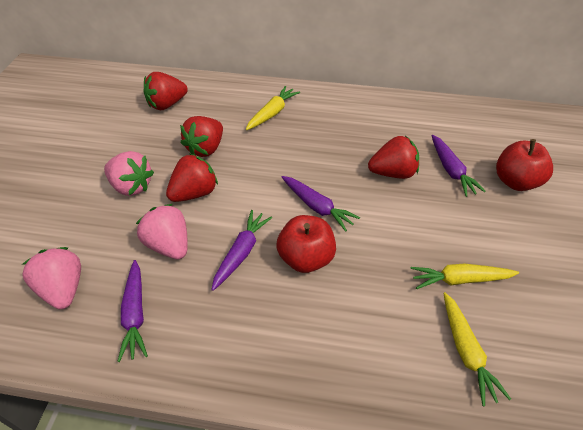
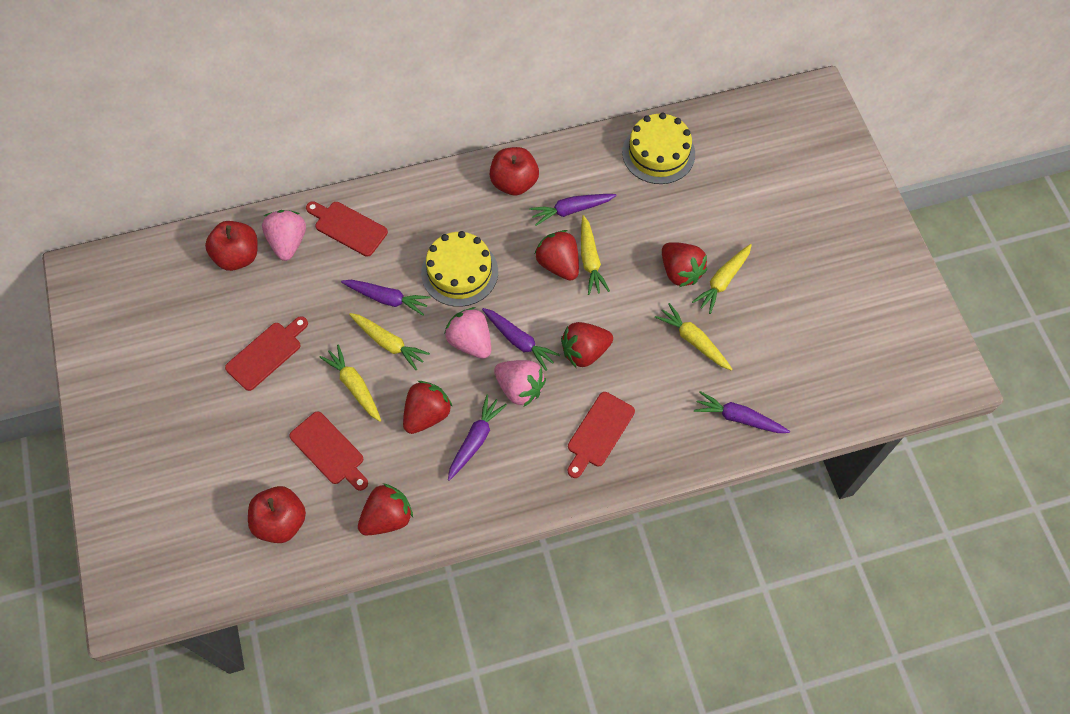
purple carrot: 4 -> 5
red apple: 2 -> 3
red cutting board: 0 -> 4
red strawberry: 4 -> 5
yellow cake: 0 -> 2
yellow carrot: 3 -> 5

